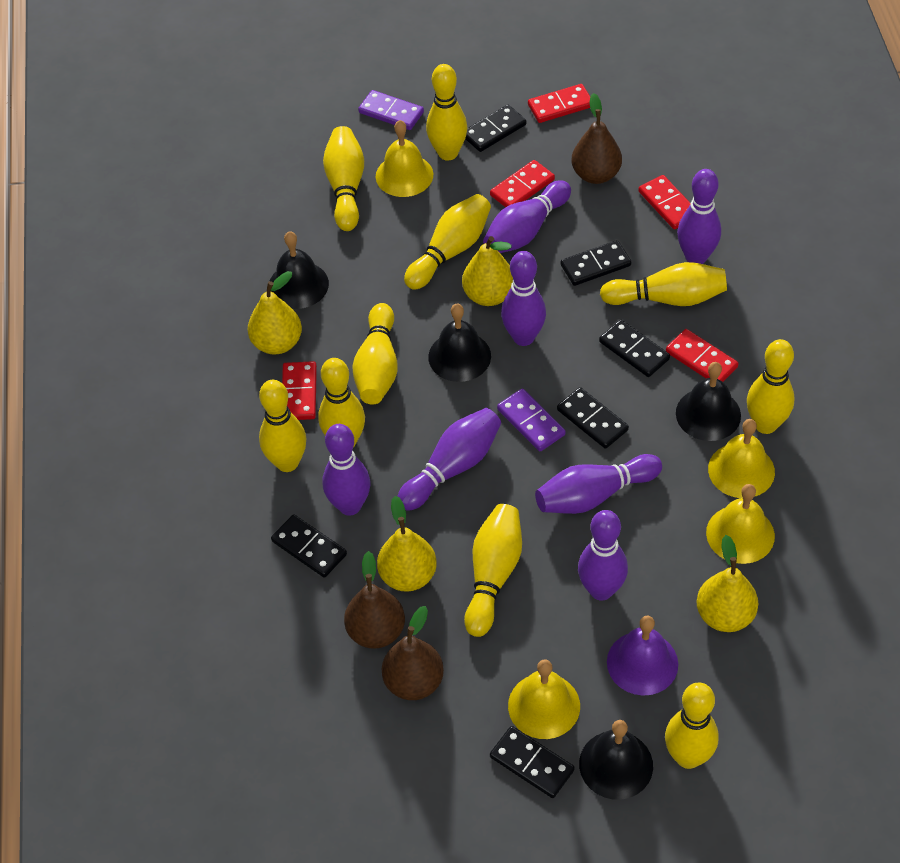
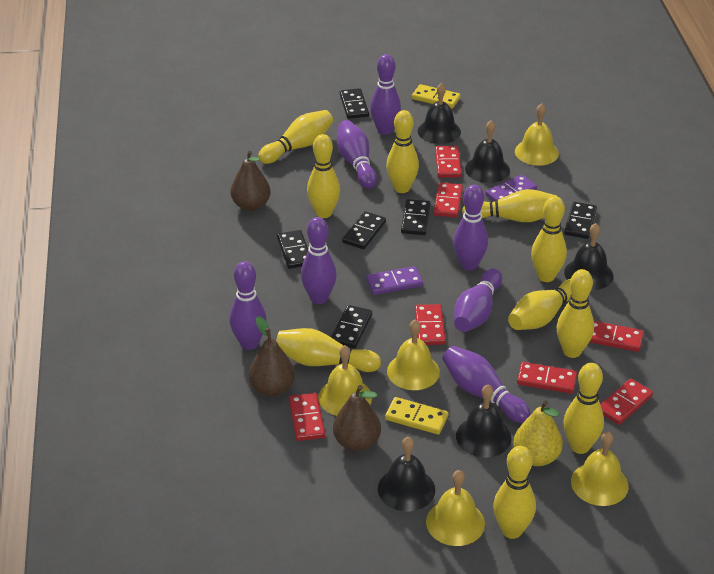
black bell: 4 -> 5
purple bell: 1 -> 0
red domino: 5 -> 7
yellow bell: 4 -> 5
yellow domino: 0 -> 2
yellow pear: 4 -> 1

